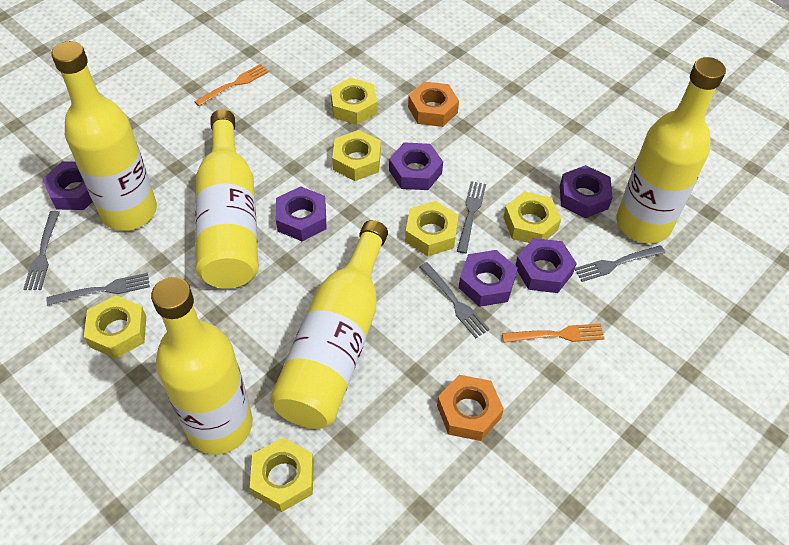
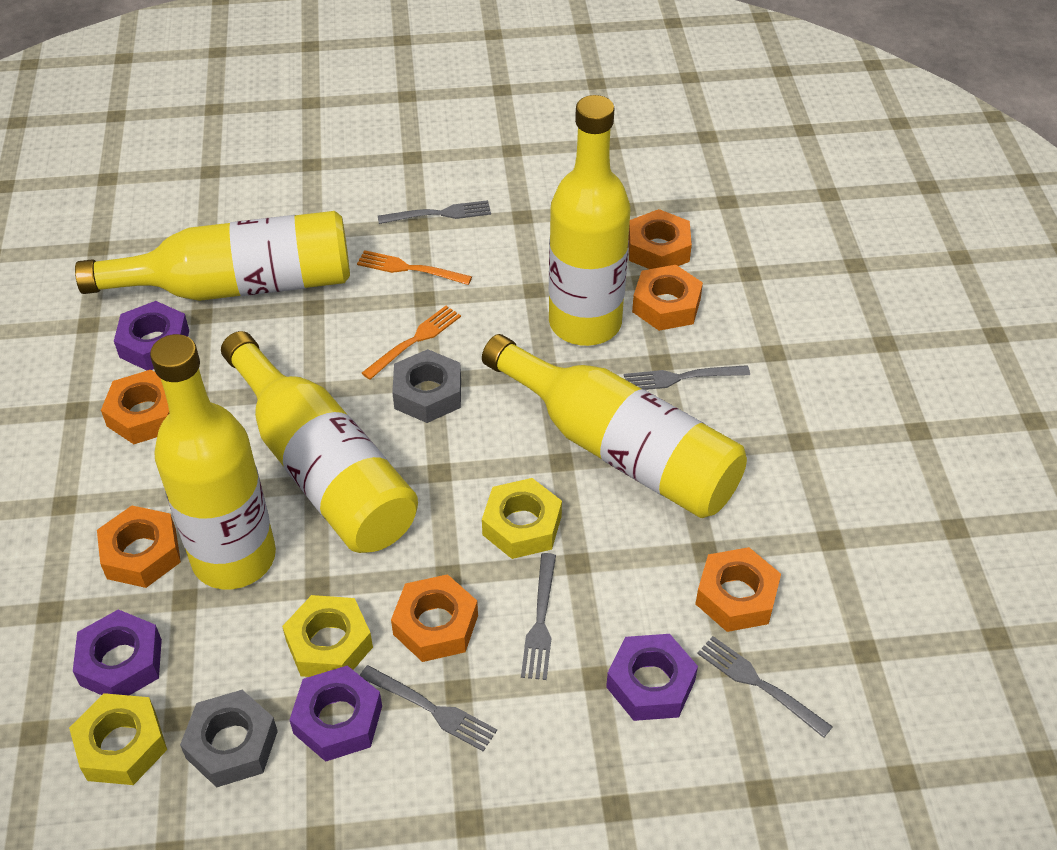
grey nut: 0 -> 2
orange nut: 2 -> 6
purple nut: 6 -> 4
yellow nut: 6 -> 3

